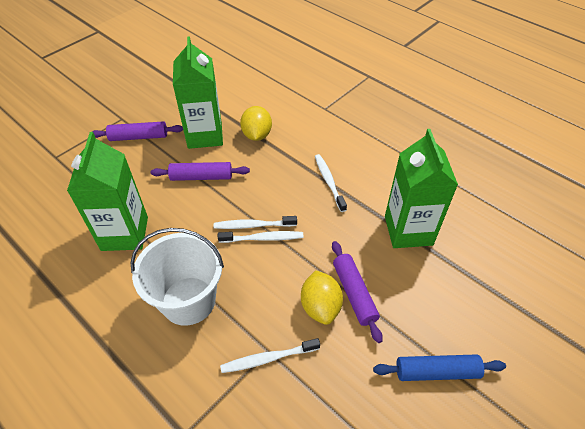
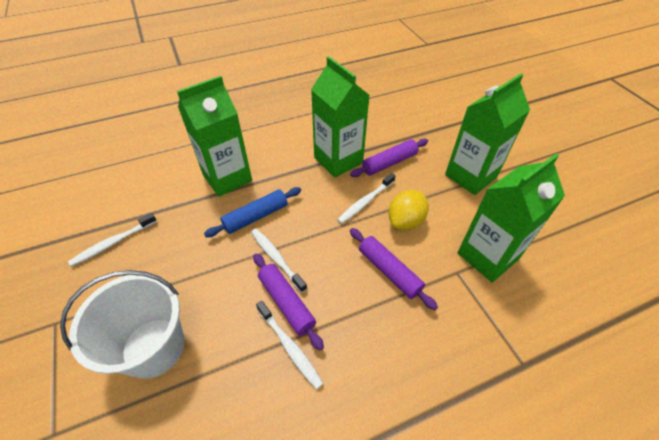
green carton: 3 -> 4
yellow lemon: 2 -> 1

